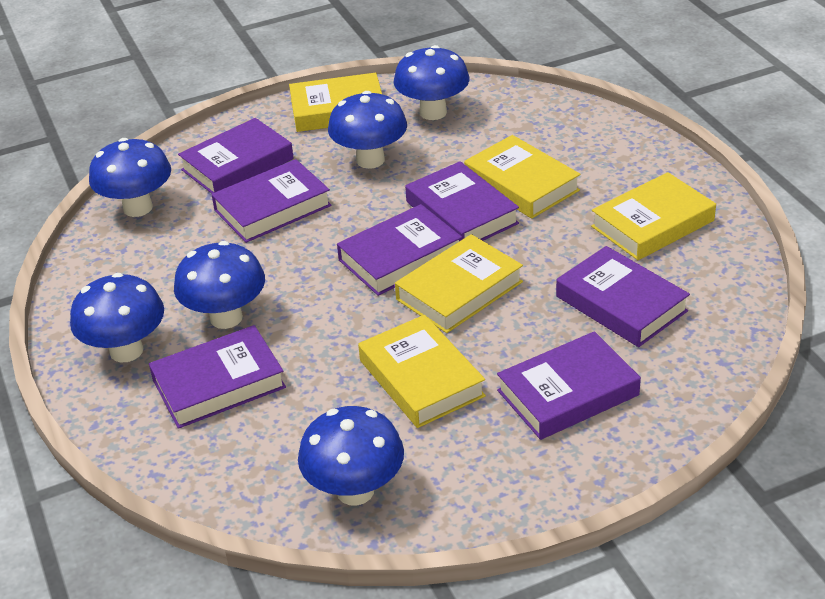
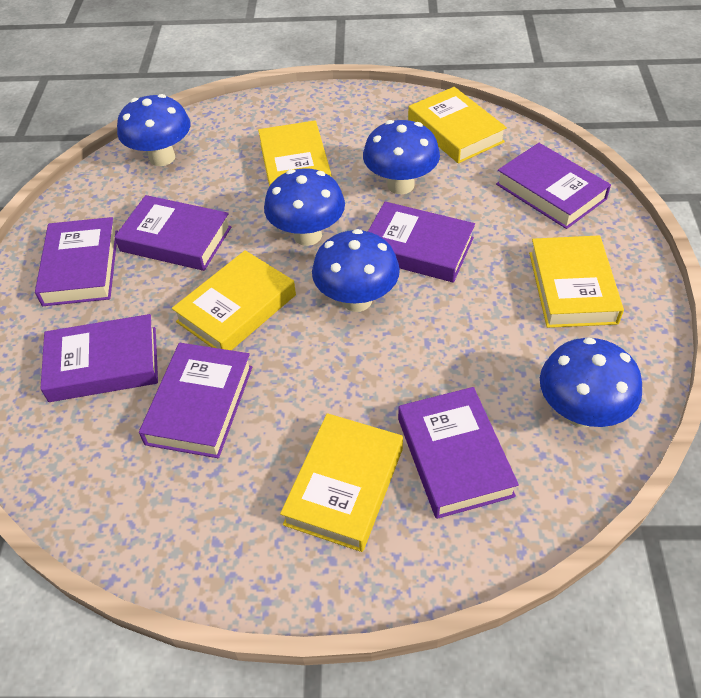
blue mushroom: 6 -> 5

